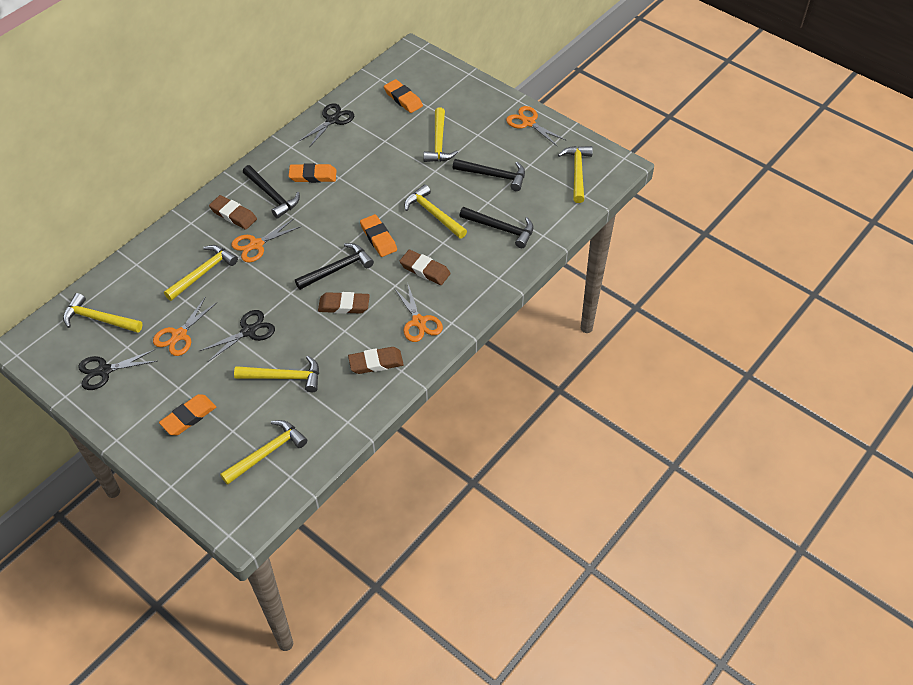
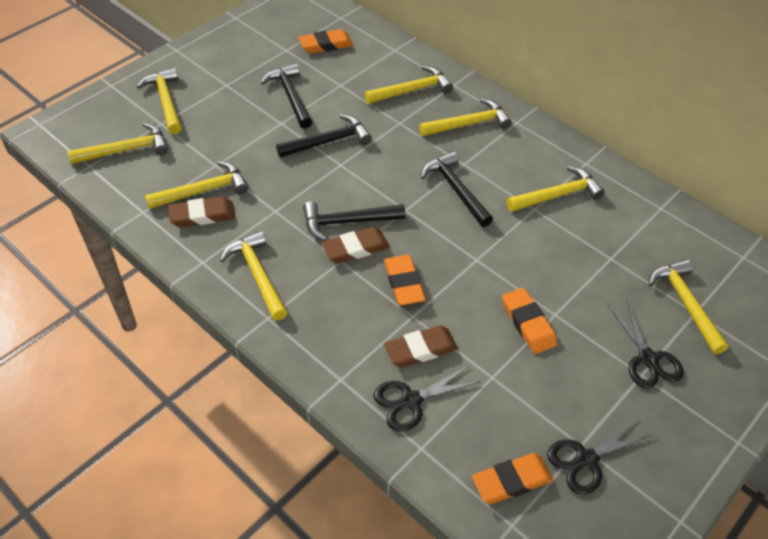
brown eraser: 4 -> 3
orange scissors: 4 -> 0
yellow hammer: 7 -> 8

